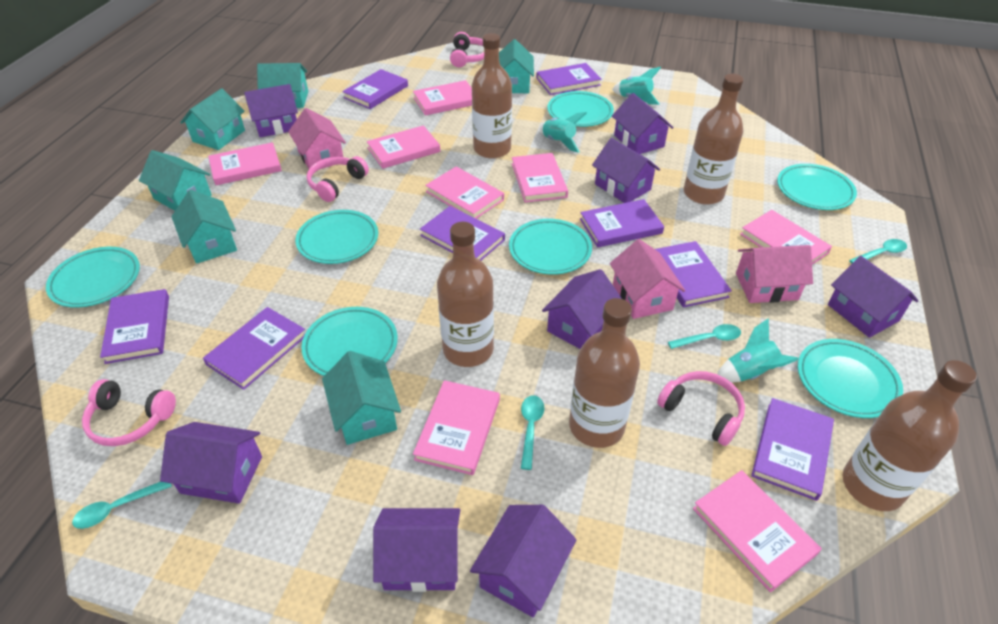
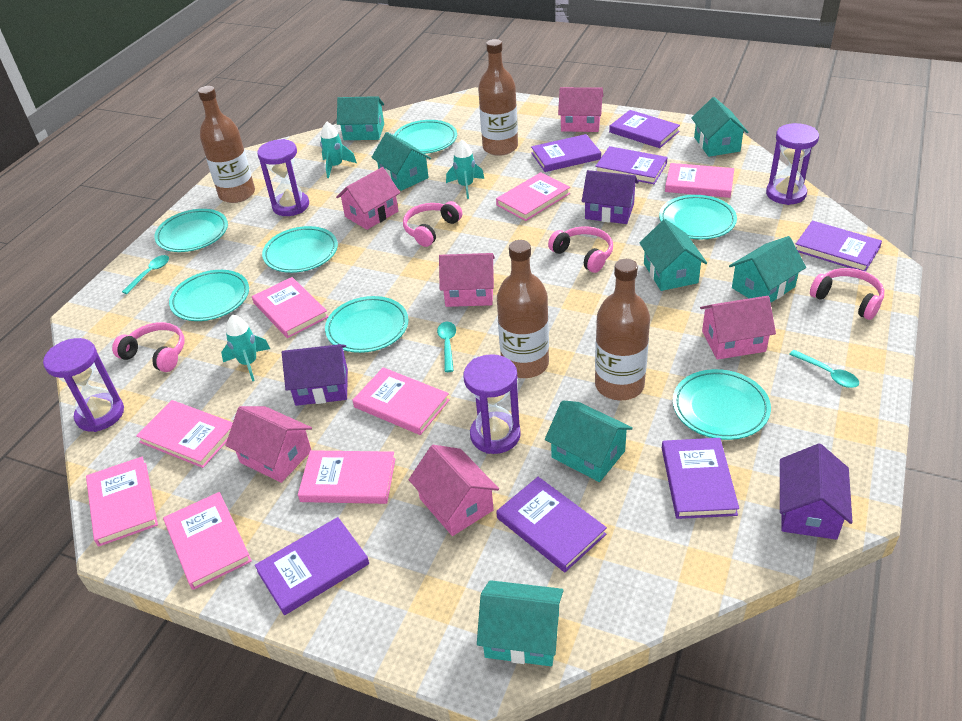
brown bottle: 5 -> 4
pink house: 3 -> 6
purple book: 8 -> 7
purple hourglass: 0 -> 4
purple house: 8 -> 3
turquoise house: 6 -> 7
turquoise spoon: 4 -> 3

